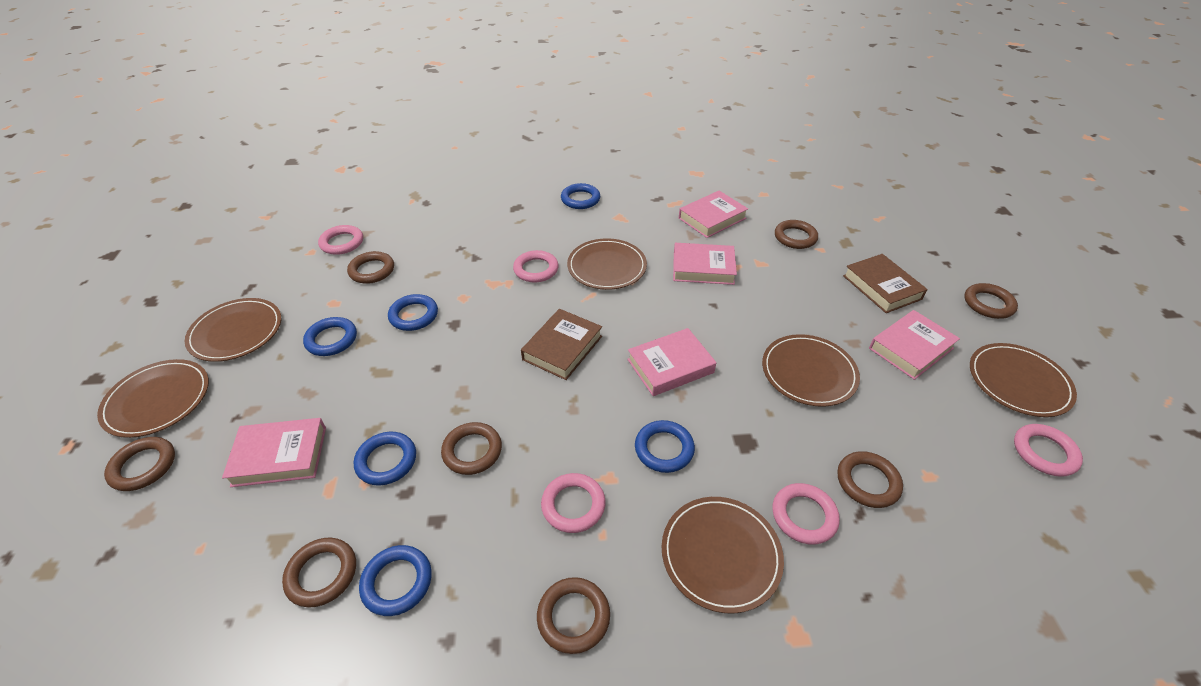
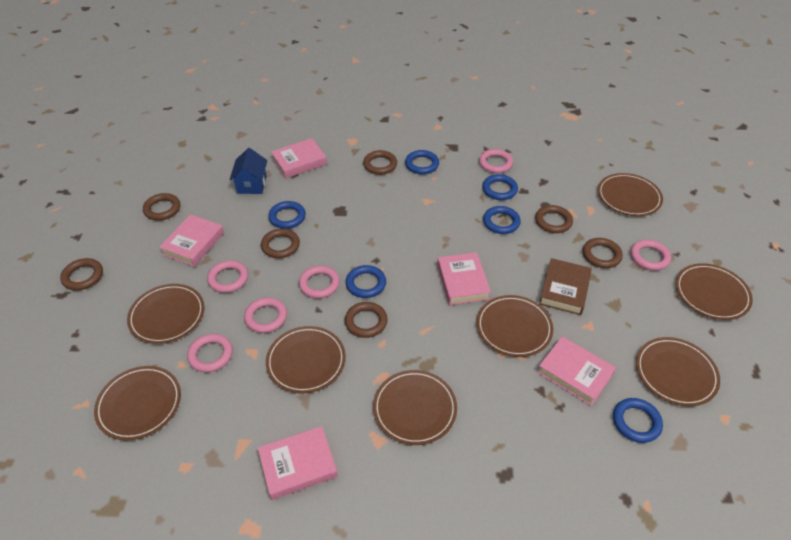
blue house: 0 -> 1
brown book: 2 -> 1
brown plate: 6 -> 8
brown ring: 8 -> 7
pink ring: 5 -> 6

